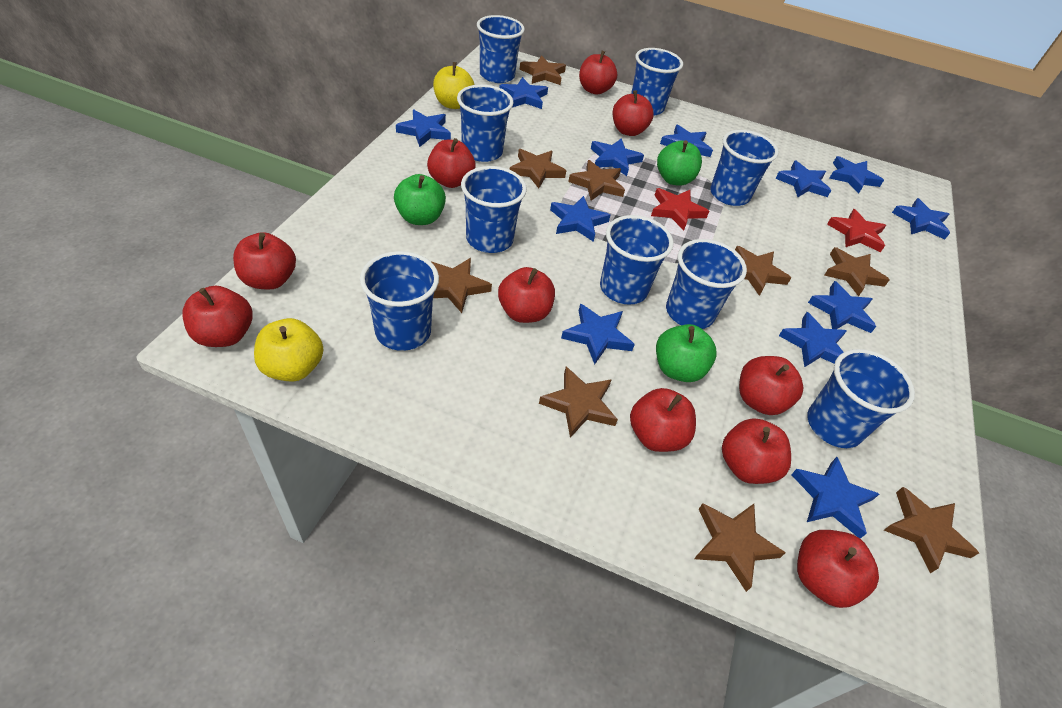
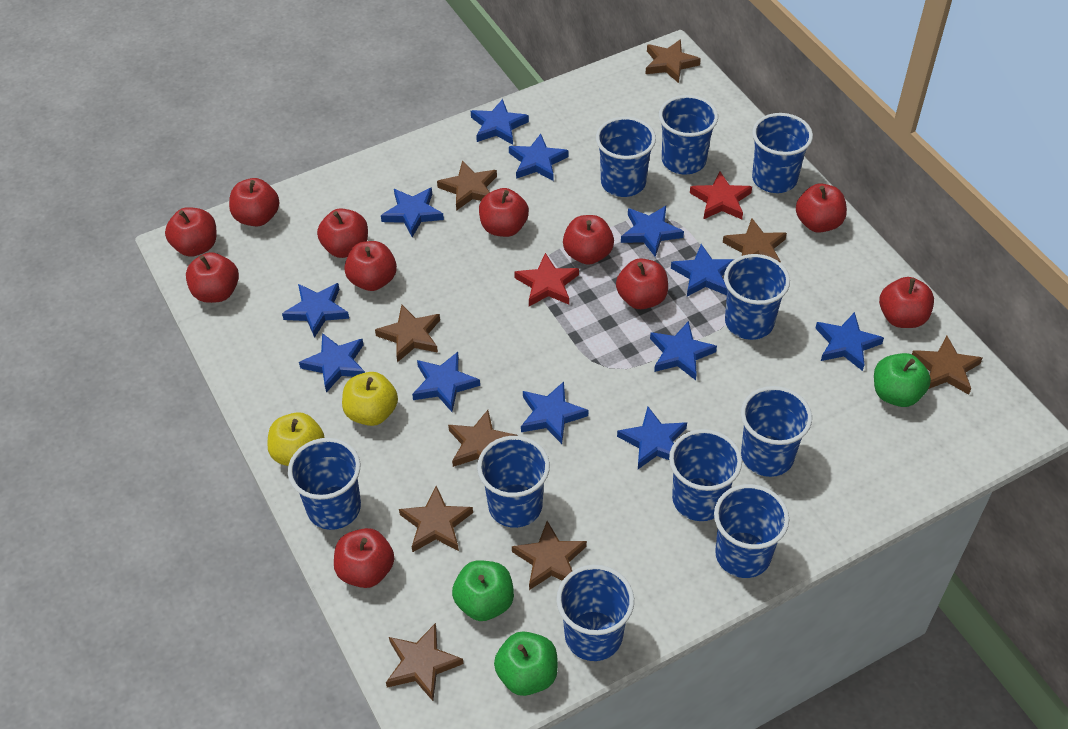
blue cup: 9 -> 10
red apple: 10 -> 11

